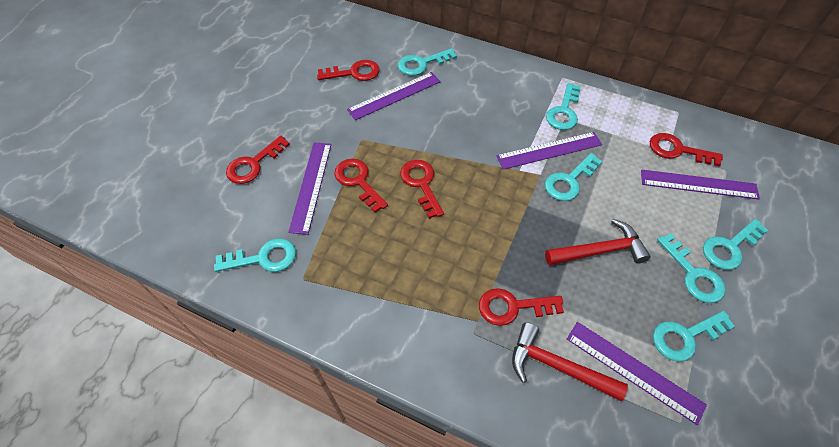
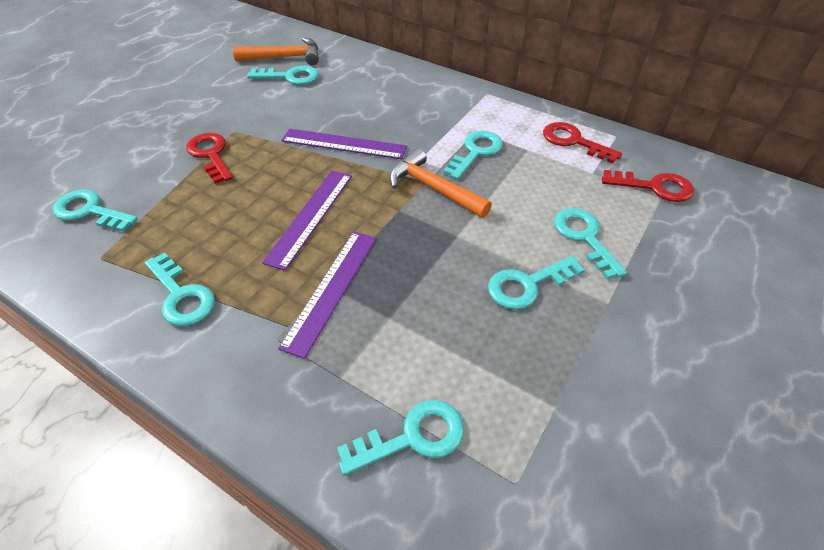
orange hammer: 0 -> 2
purple ruler: 5 -> 3
red hammer: 2 -> 0
red key: 6 -> 3

